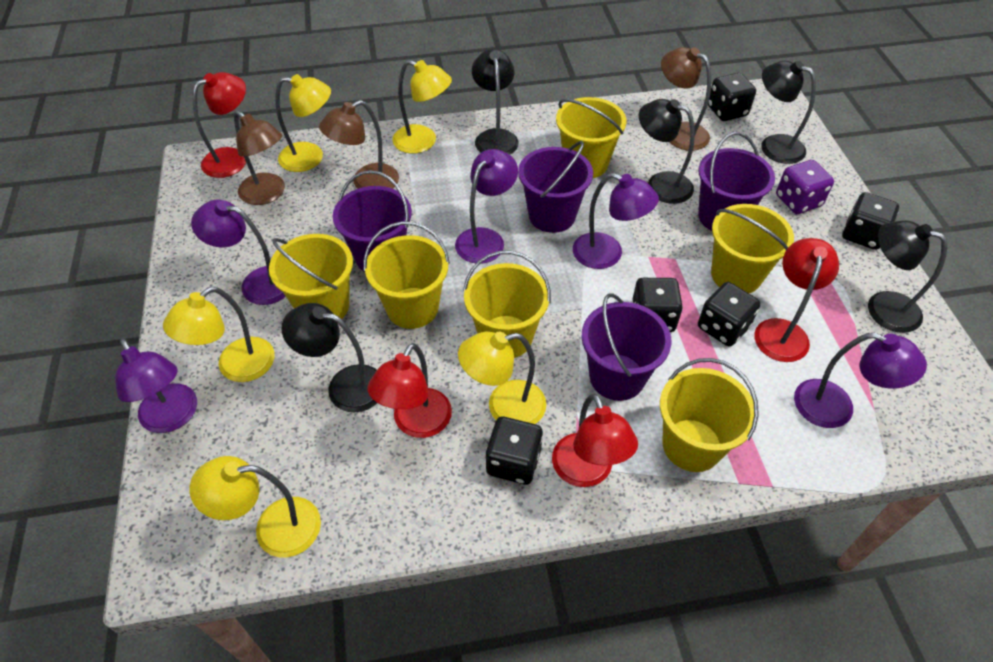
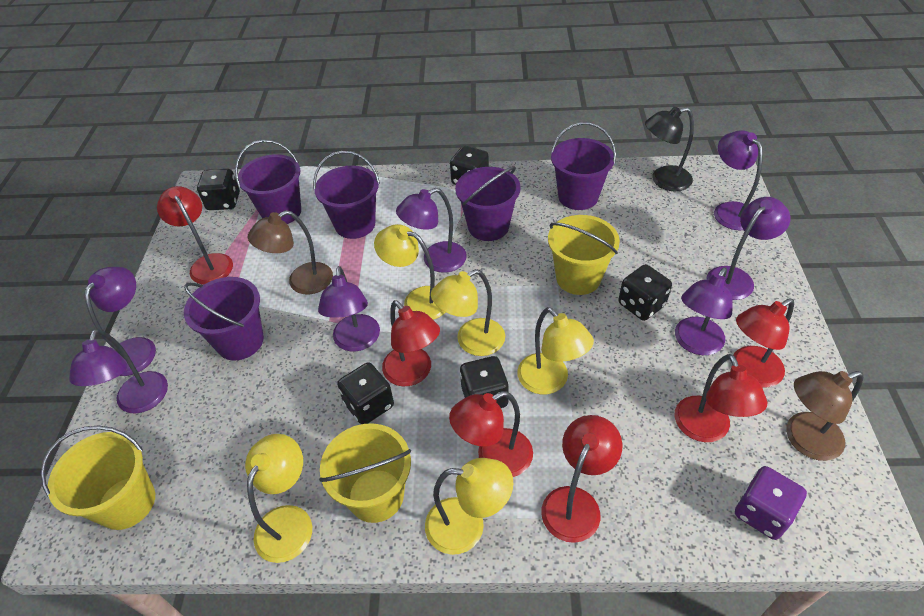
black lamp: 5 -> 1
brown lamp: 3 -> 2
purple bucket: 4 -> 5
purple lamp: 5 -> 7
red lamp: 4 -> 6
yellow bucket: 6 -> 3

